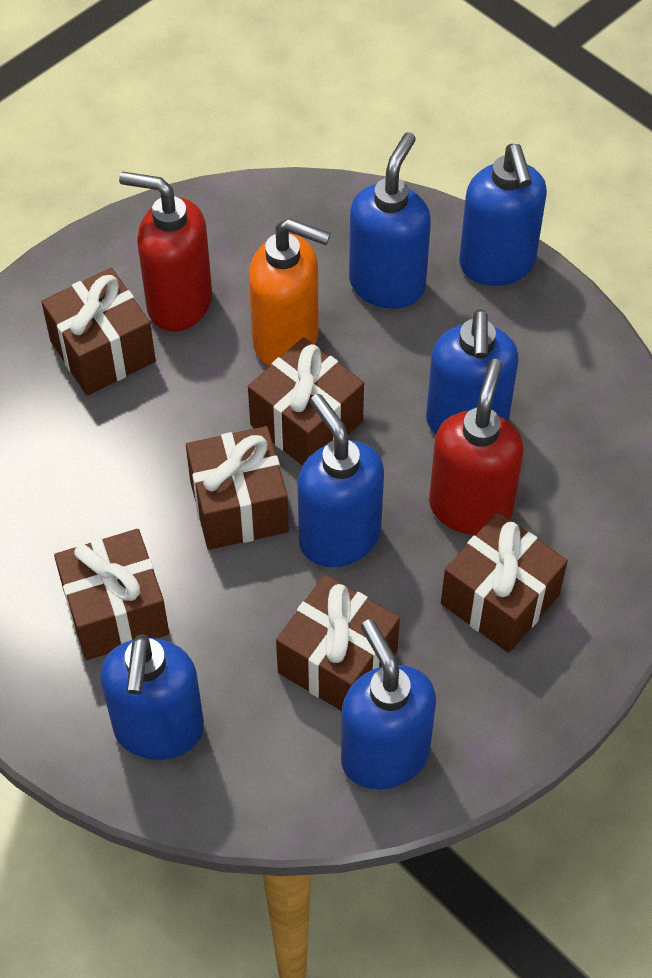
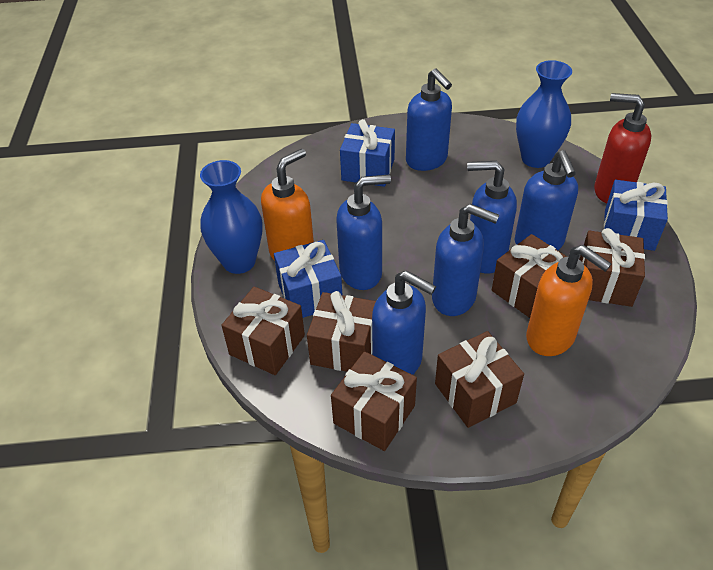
blue gift: 0 -> 3
blue vase: 0 -> 2
orange soap dispenser: 1 -> 2
red soap dispenser: 2 -> 1

